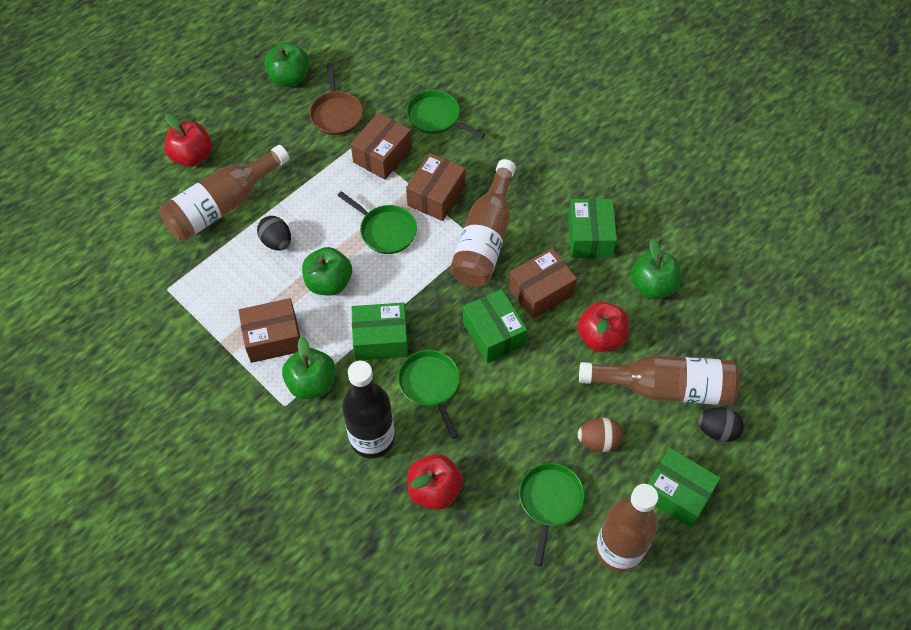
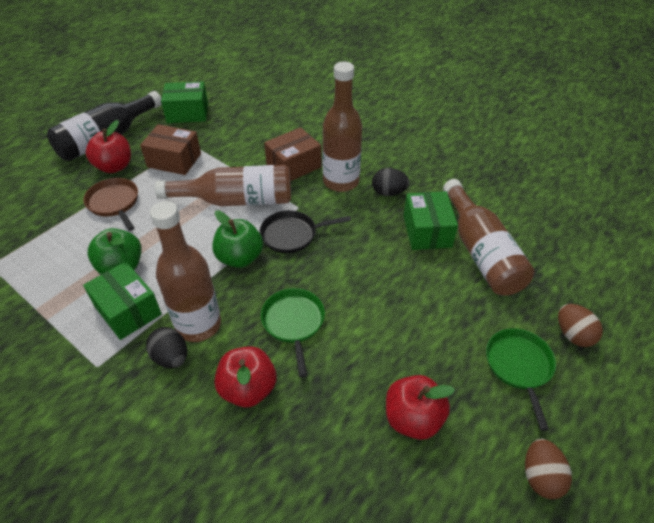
black pan: 0 -> 1
brown box: 4 -> 2
brown egg: 1 -> 2
green apple: 4 -> 2
green box: 4 -> 3
green pan: 4 -> 2

